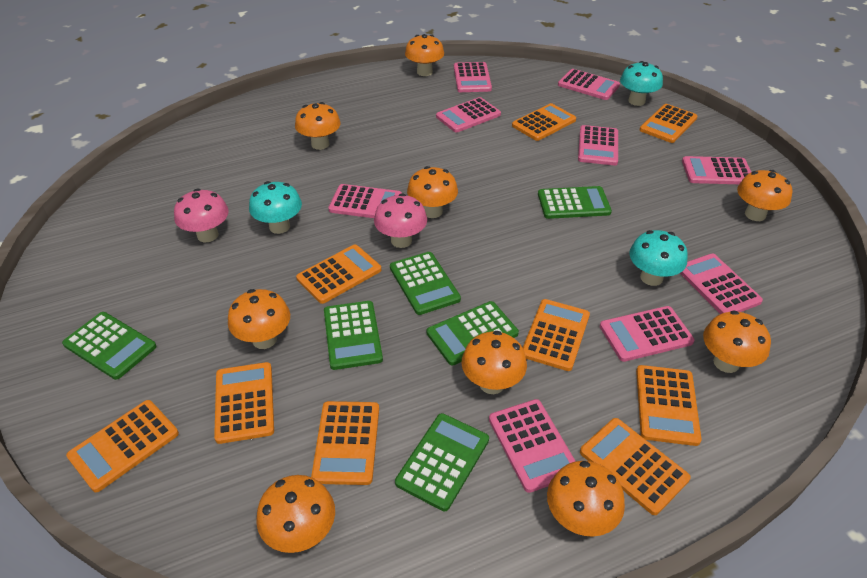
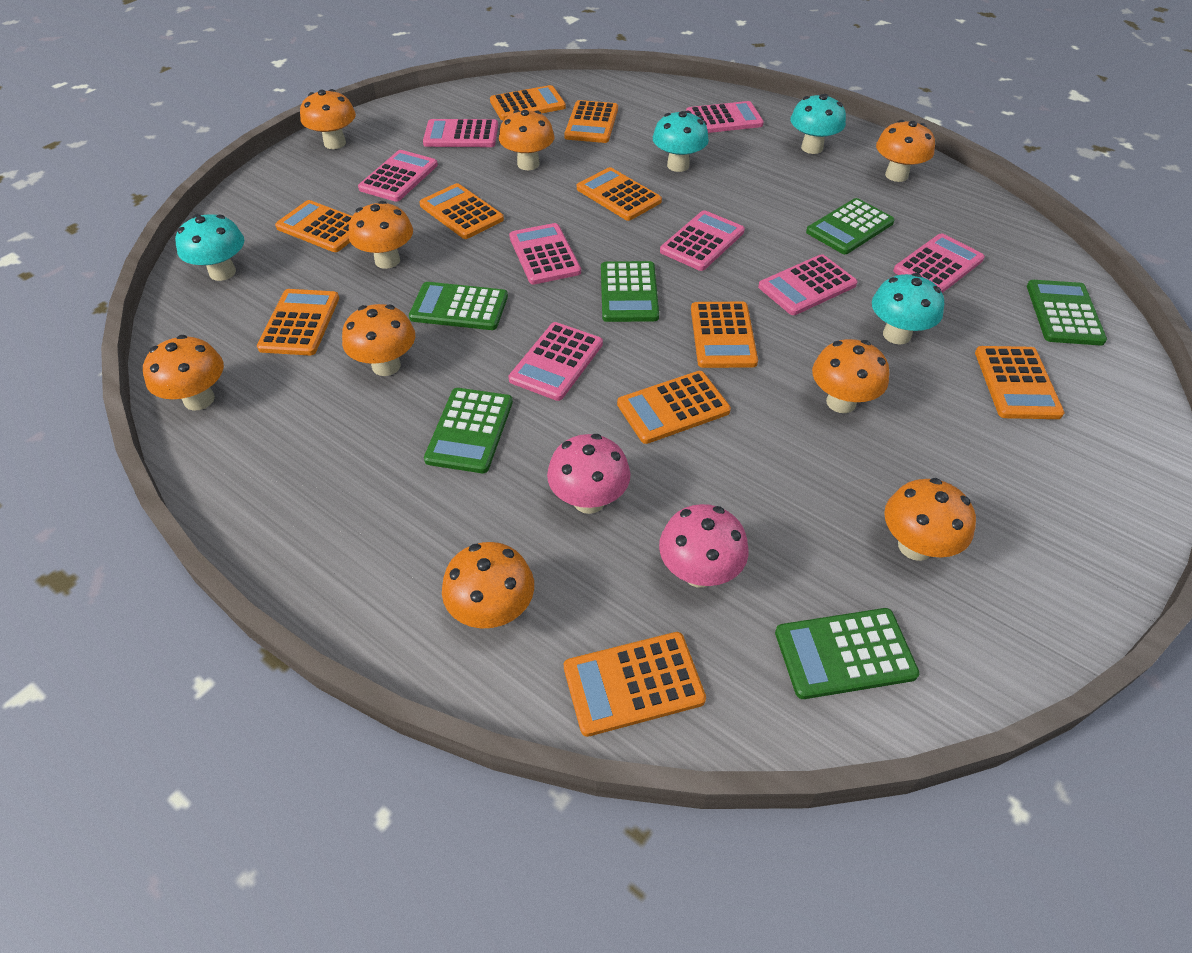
orange calculator: 9 -> 10
pink calculator: 9 -> 8
turquoise mushroom: 3 -> 4

